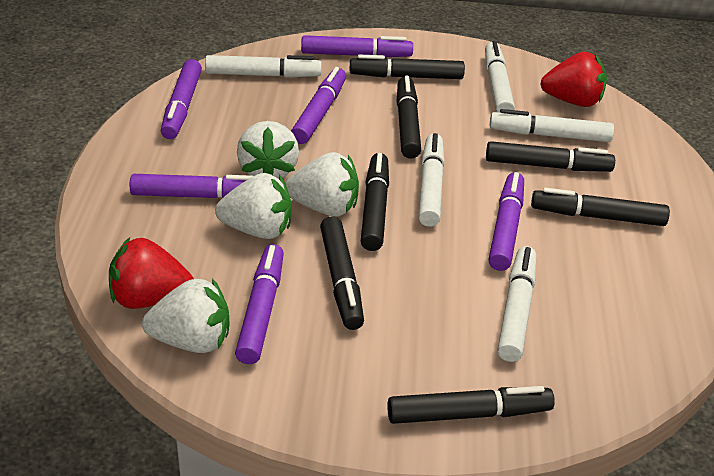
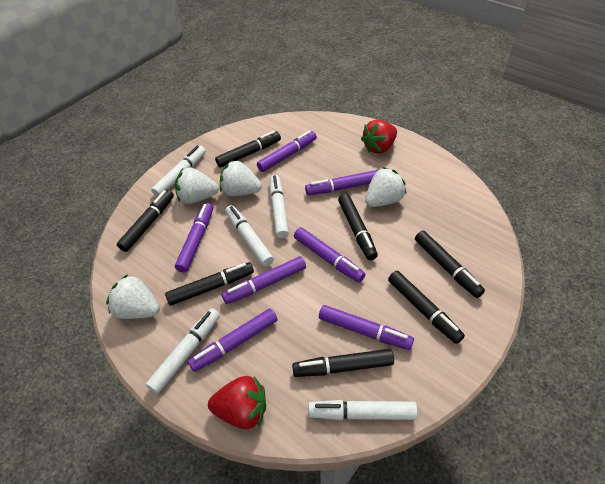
purple marker: 6 -> 7

